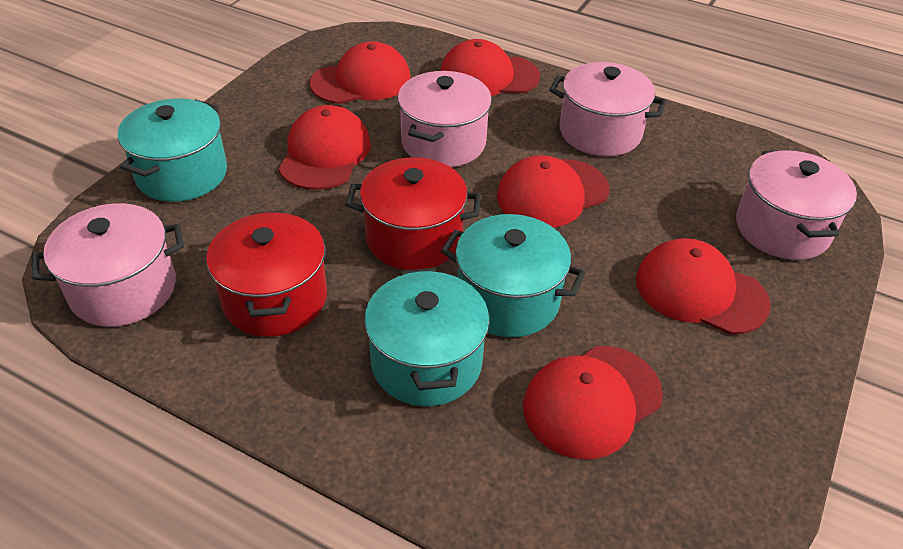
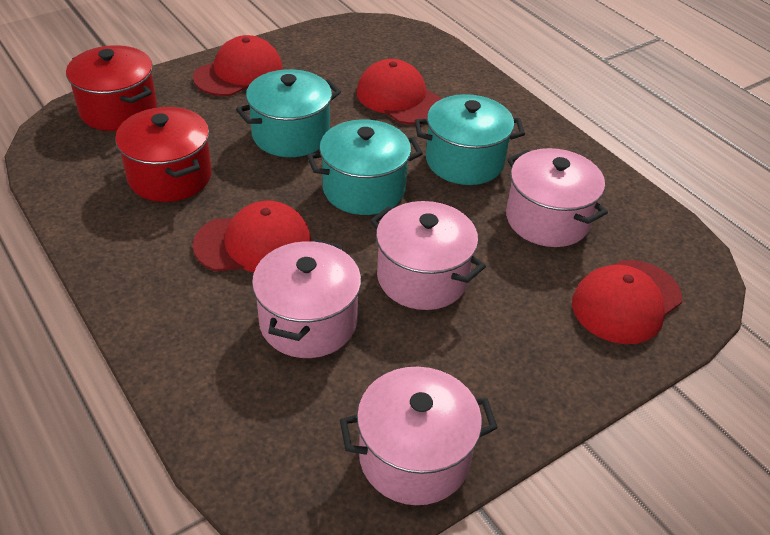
red cap: 6 -> 4

